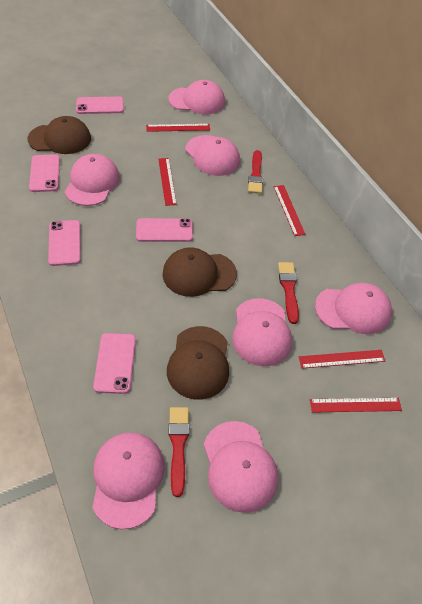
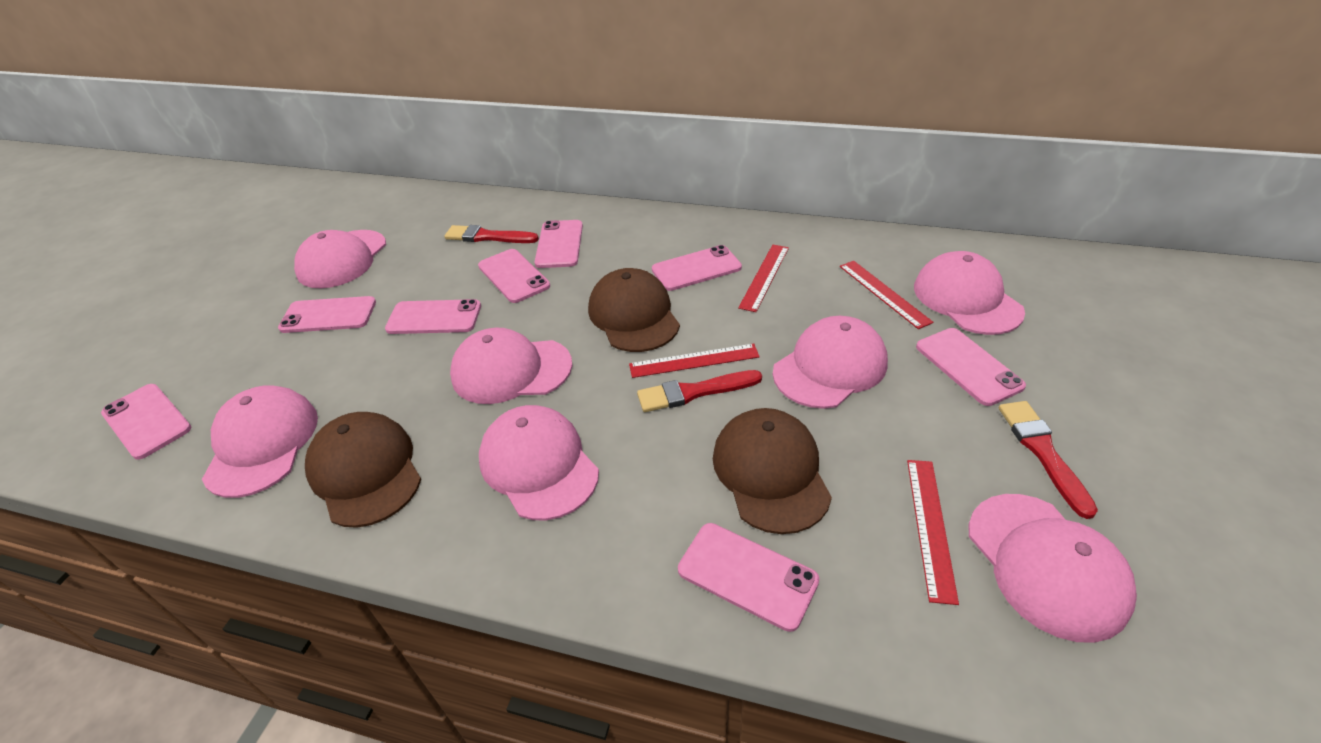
pink phone: 5 -> 8
red ruler: 5 -> 4

